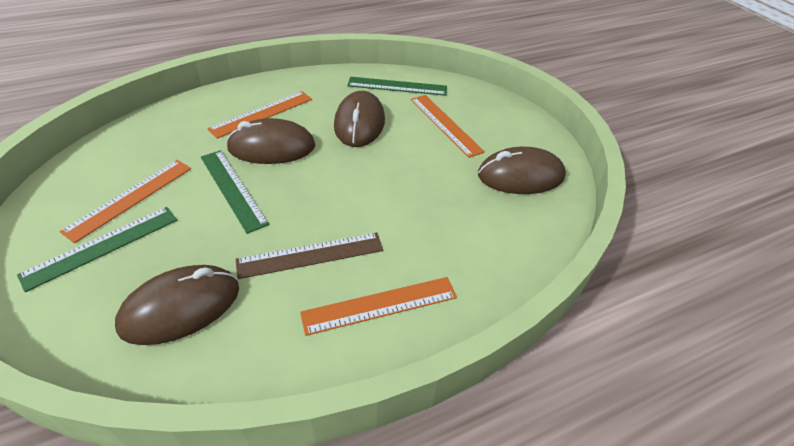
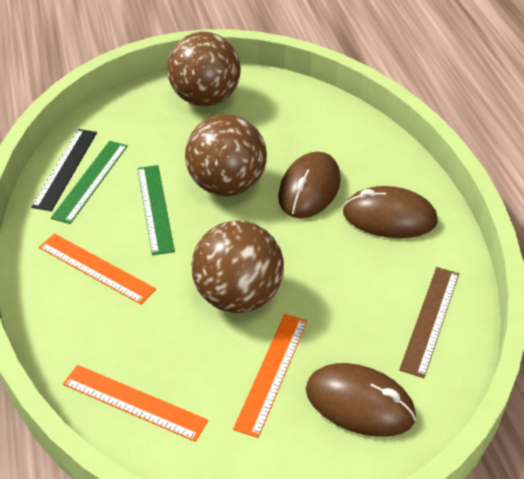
black ruler: 0 -> 1
brown ball: 0 -> 3
brown mouse: 4 -> 3
green ruler: 3 -> 2
orange ruler: 4 -> 3

